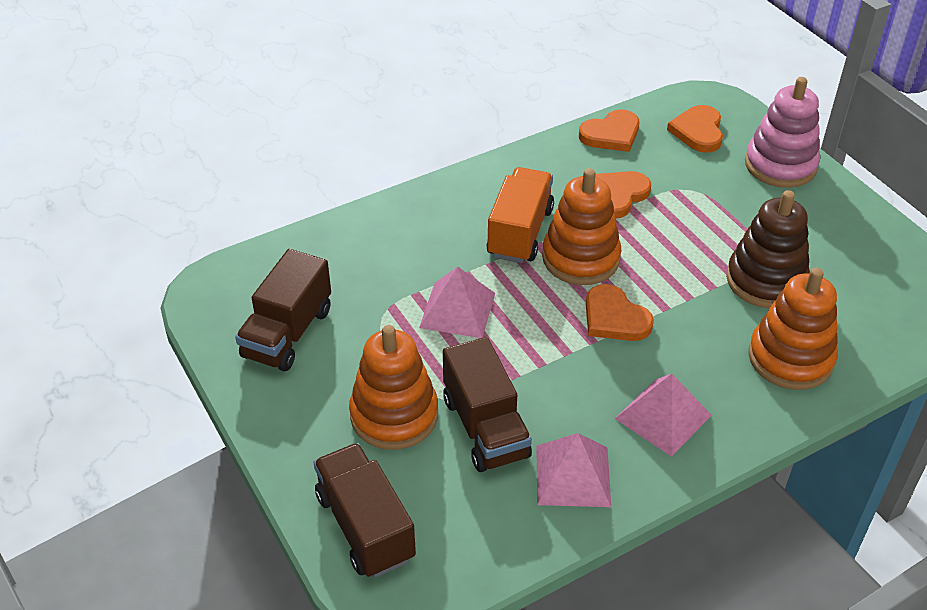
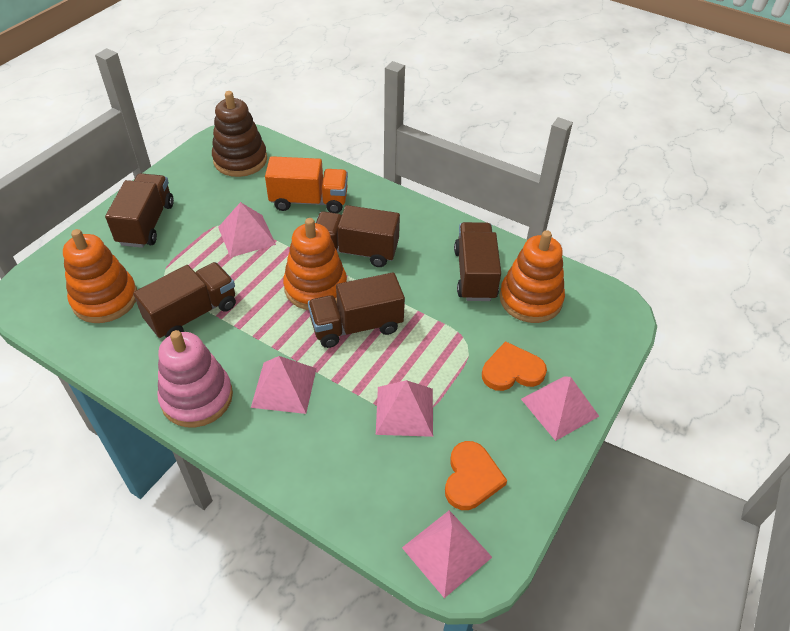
brown truck: 3 -> 5
orange heart: 4 -> 2
pink pyramid: 3 -> 5

